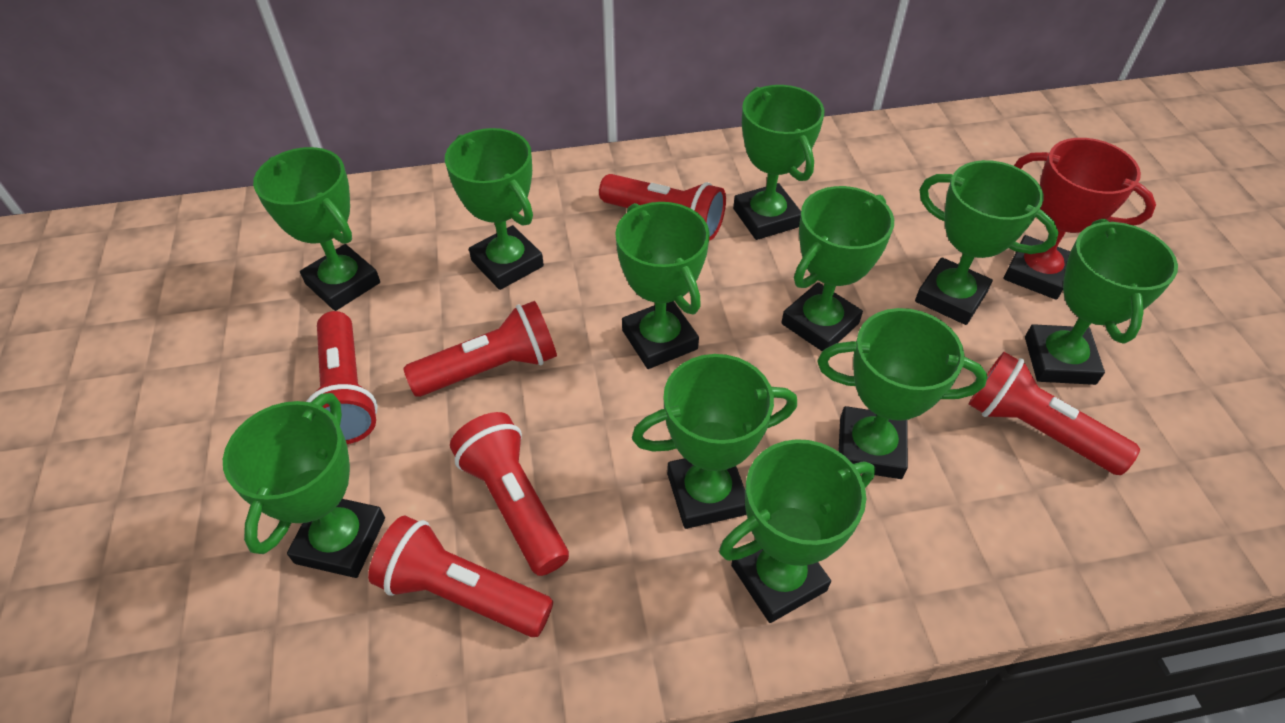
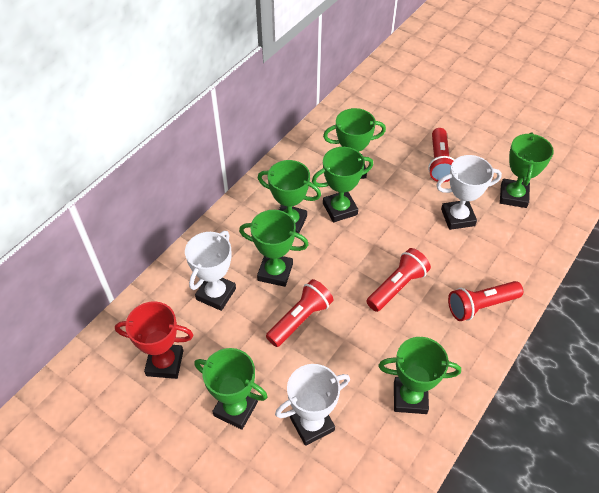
green trophy: 11 -> 7
red flashlight: 6 -> 4
white trophy: 0 -> 3

